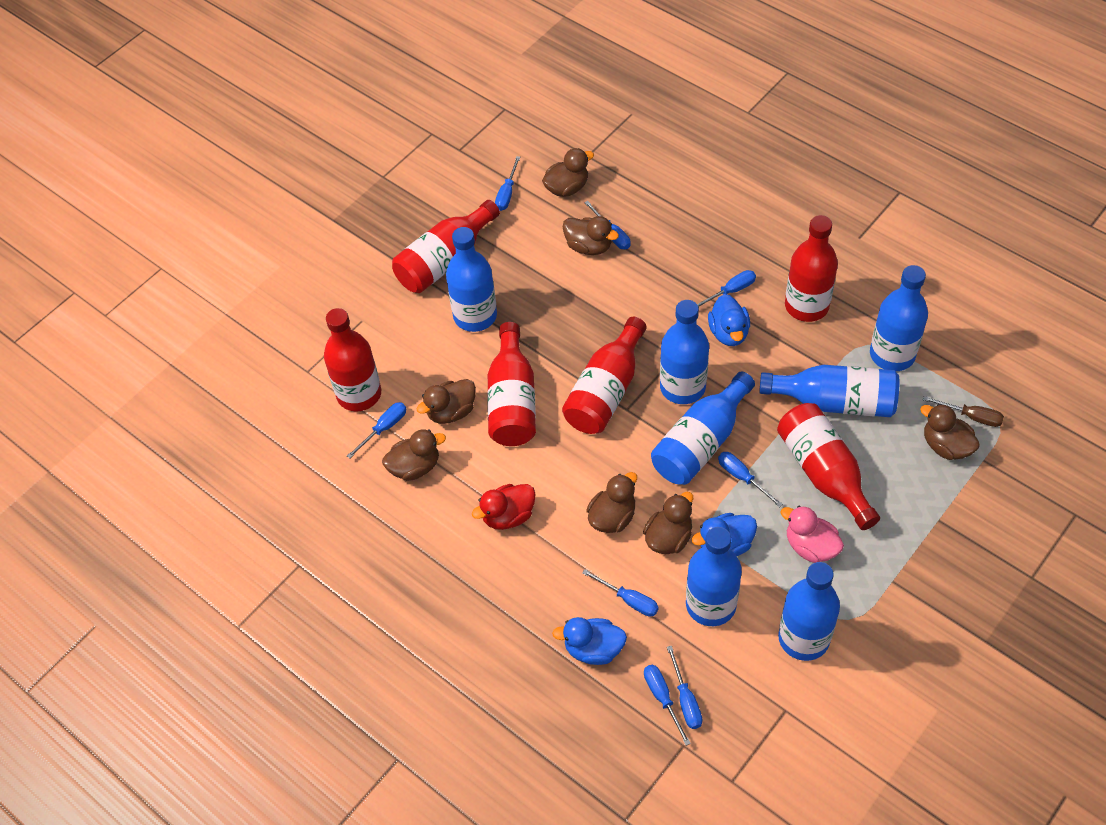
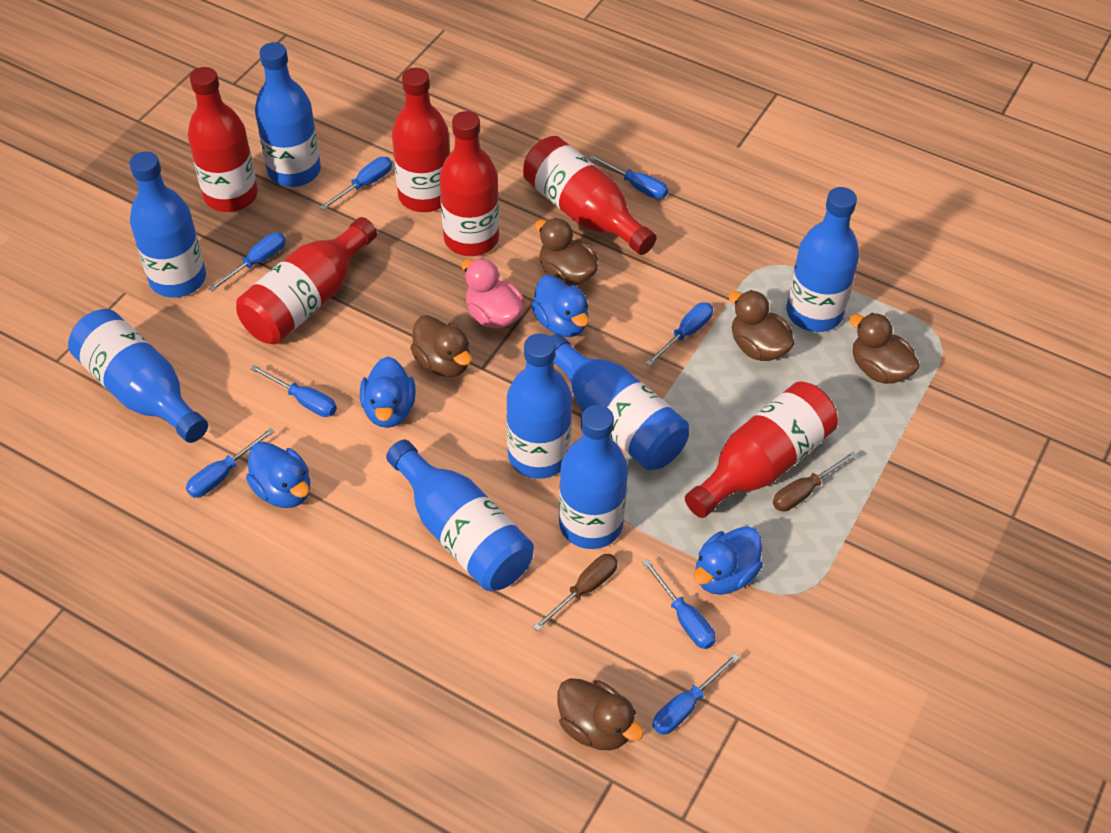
blue bottle: 7 -> 8
blue duck: 3 -> 4
brown duck: 7 -> 5
brown screwdriver: 1 -> 2
red duck: 1 -> 0

